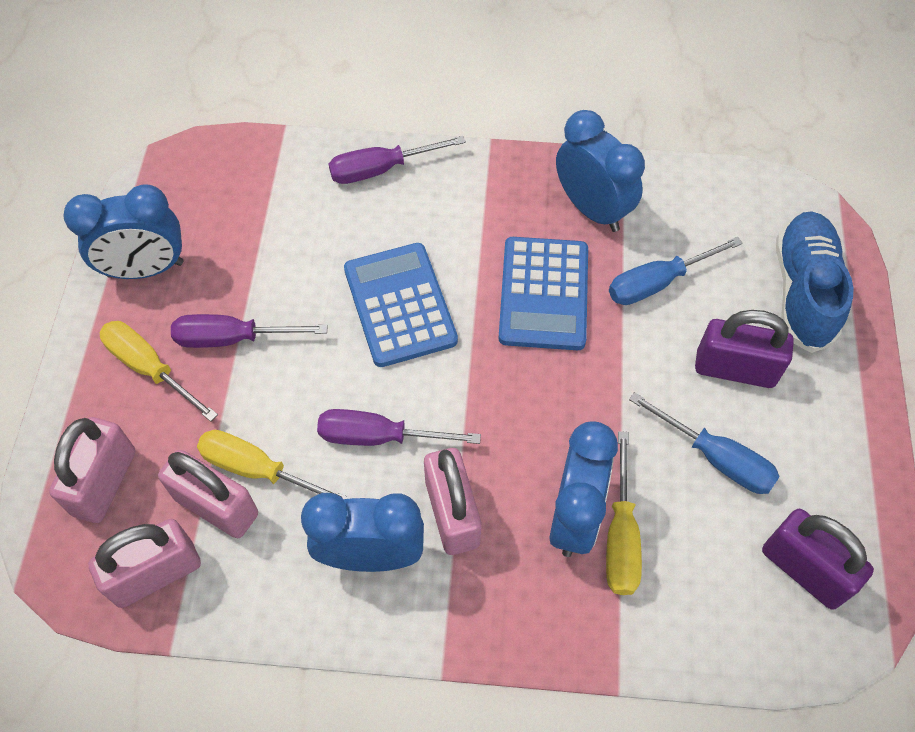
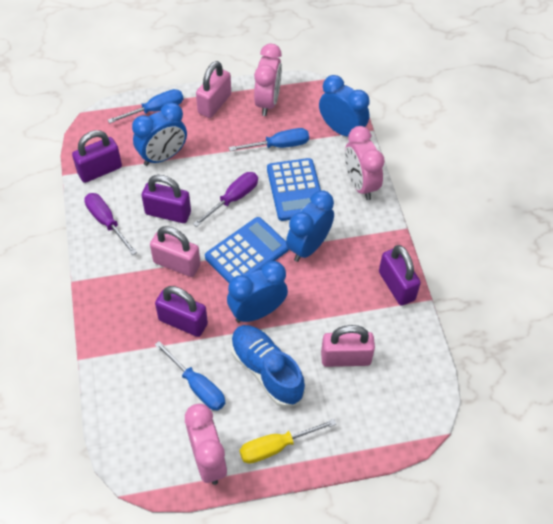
blue screwdriver: 2 -> 3
pink clock: 0 -> 3
pink padlock: 4 -> 3
purple padlock: 2 -> 4
purple screwdriver: 3 -> 2
yellow screwdriver: 3 -> 1

